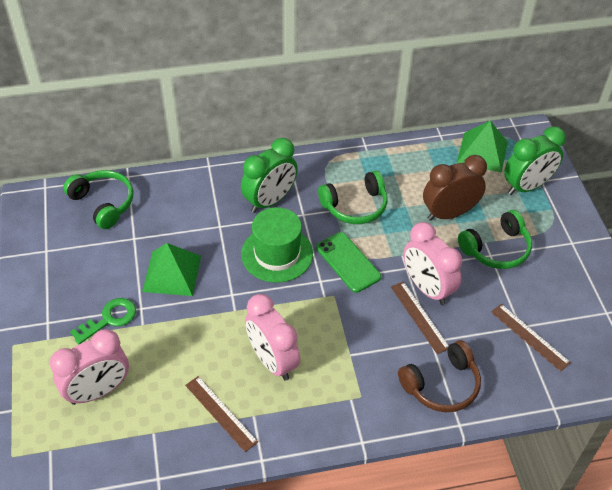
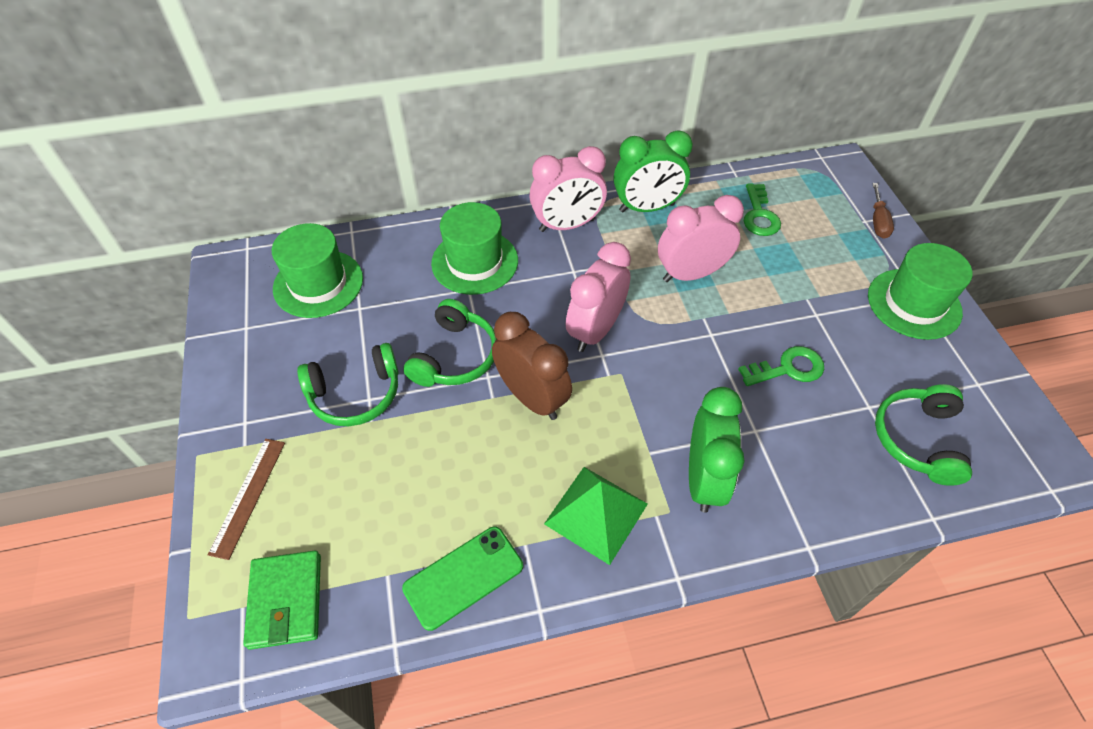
brown headphones: 1 -> 0
brown ruler: 3 -> 1
brown screwdriver: 0 -> 1
green hat: 1 -> 3
green key: 1 -> 2
green pyramid: 2 -> 1
green wallet: 0 -> 1

